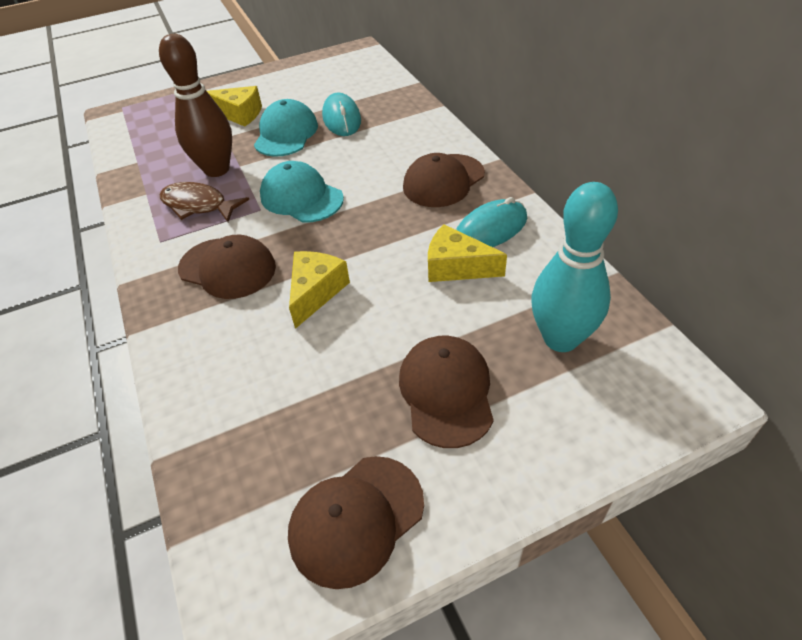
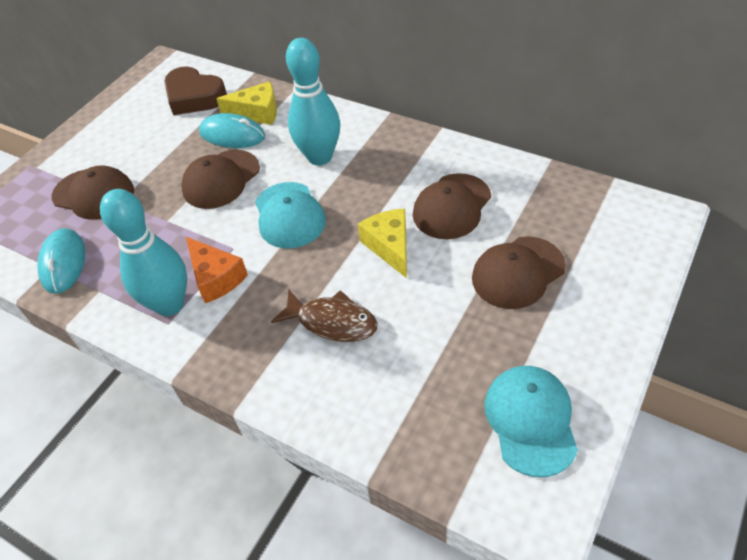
brown bowling pin: 1 -> 0
brown heart: 0 -> 1
orange cheese: 0 -> 1
turquoise bowling pin: 1 -> 2
yellow cheese: 3 -> 2

